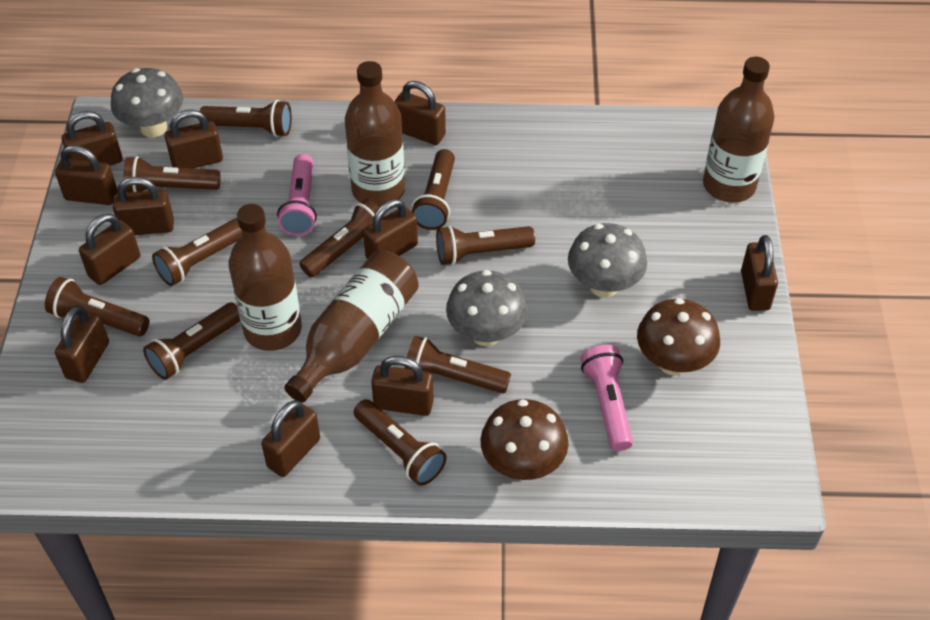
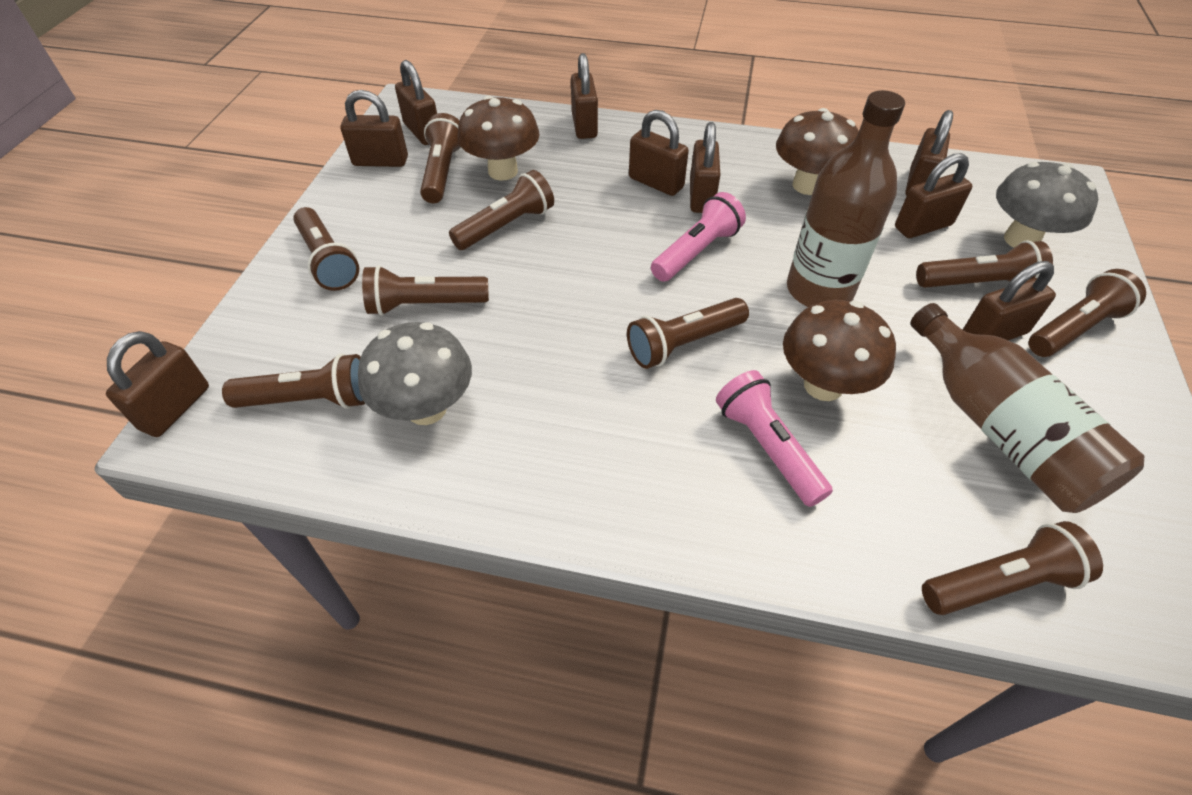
brown bottle: 4 -> 2
brown flashlight: 10 -> 9
brown mushroom: 2 -> 3
brown padlock: 11 -> 9
grey mushroom: 3 -> 2

